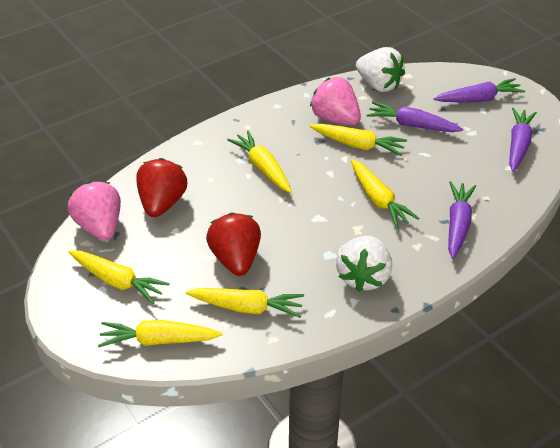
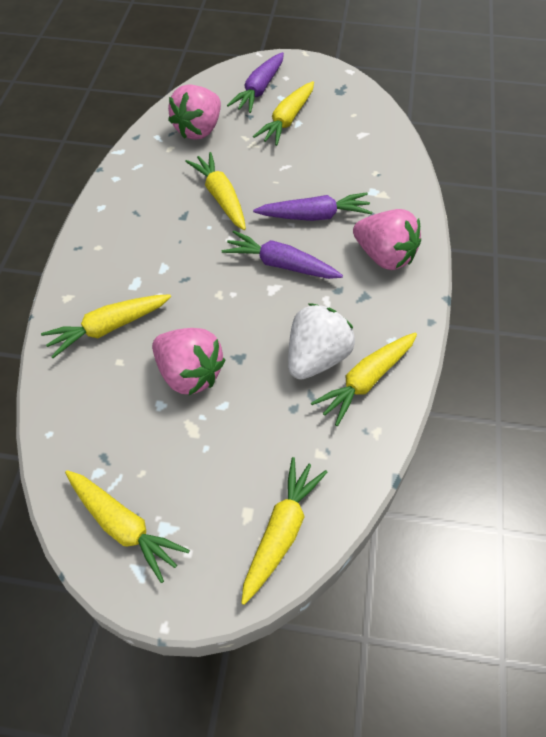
pink strawberry: 2 -> 3
purple carrot: 4 -> 3
red strawberry: 2 -> 0
white strawberry: 2 -> 1

